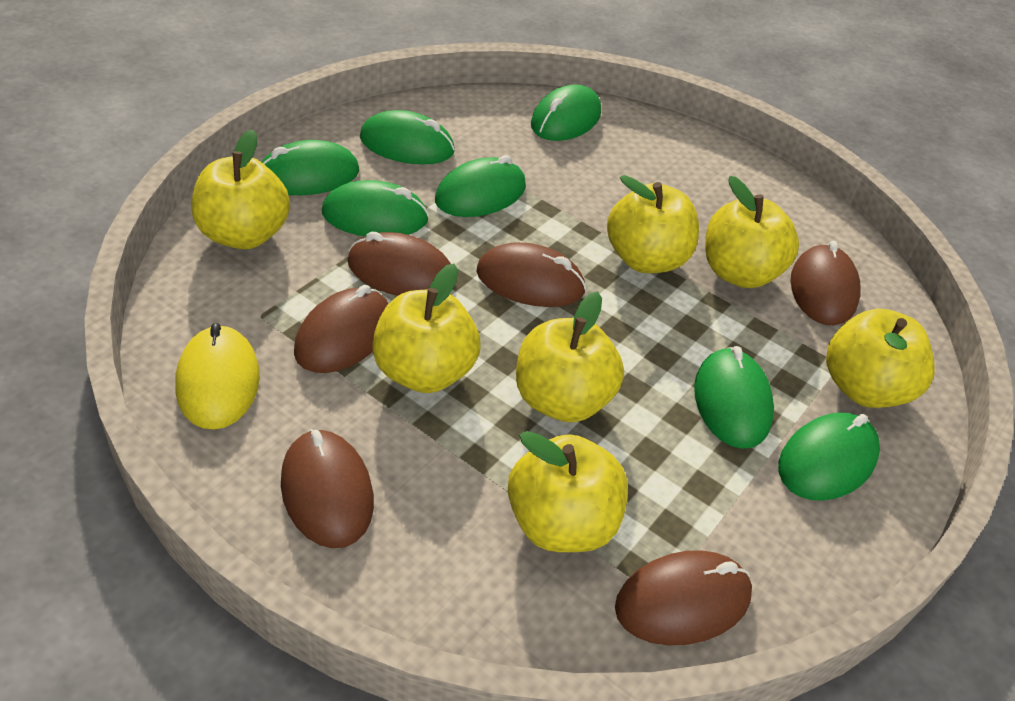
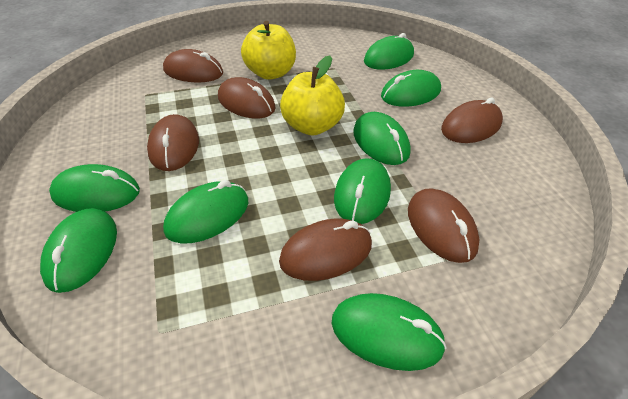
green mouse: 7 -> 8
yellow apple: 7 -> 2
yellow mouse: 1 -> 0

